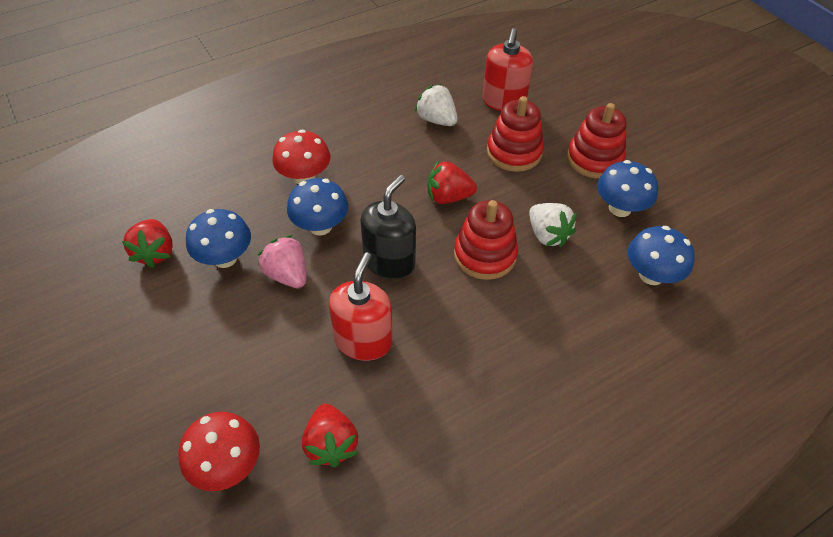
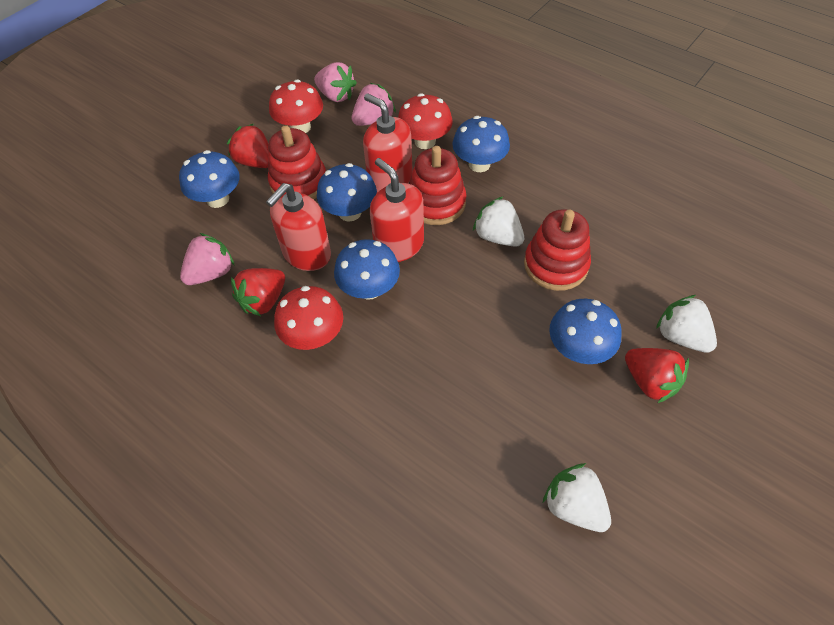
black soap dispenser: 1 -> 0
blue mushroom: 4 -> 5
pink strawberry: 1 -> 3
red mushroom: 2 -> 3
red soap dispenser: 2 -> 3
white strawberry: 2 -> 3

